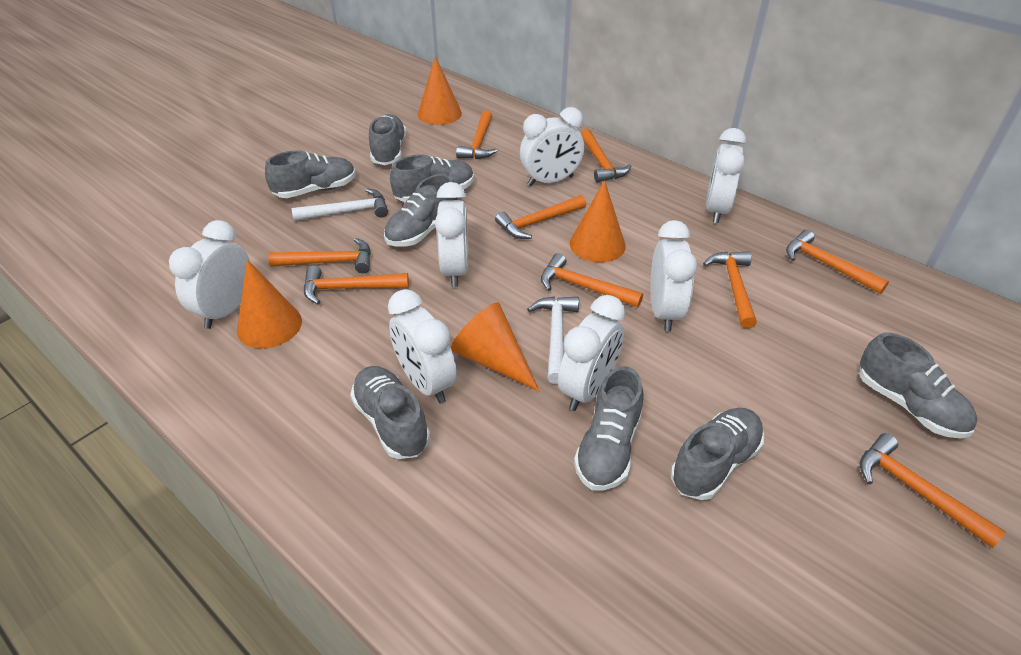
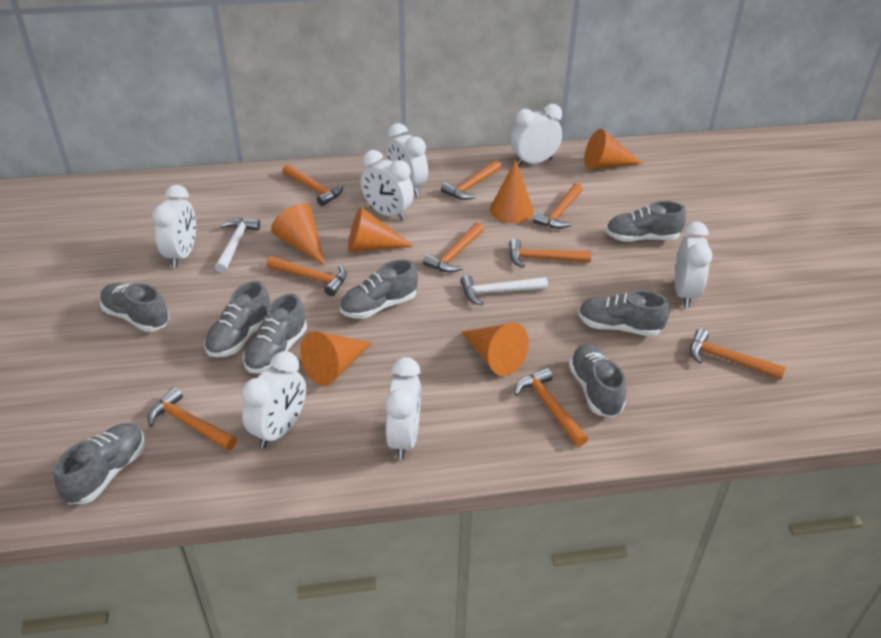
orange cone: 4 -> 6

